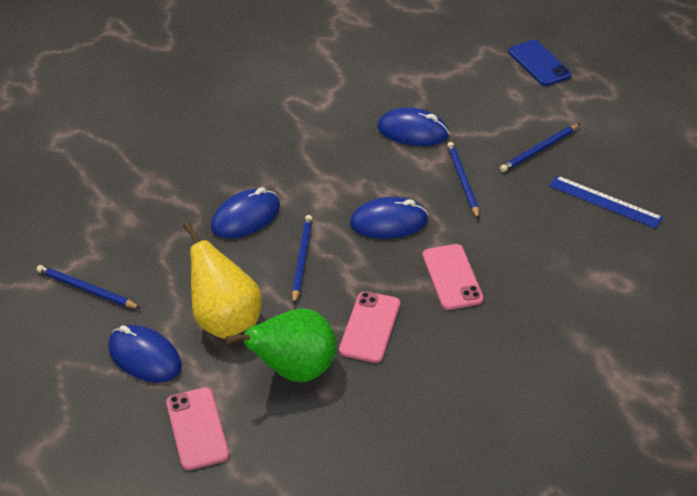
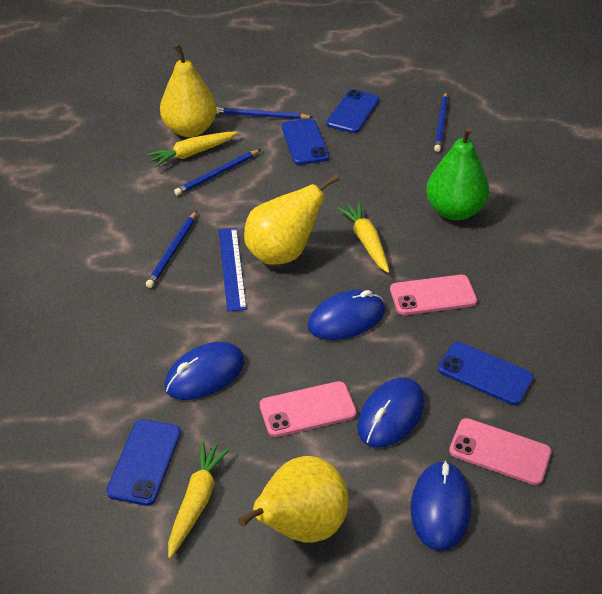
blue phone: 1 -> 4
yellow carrot: 0 -> 3
yellow pear: 1 -> 3

